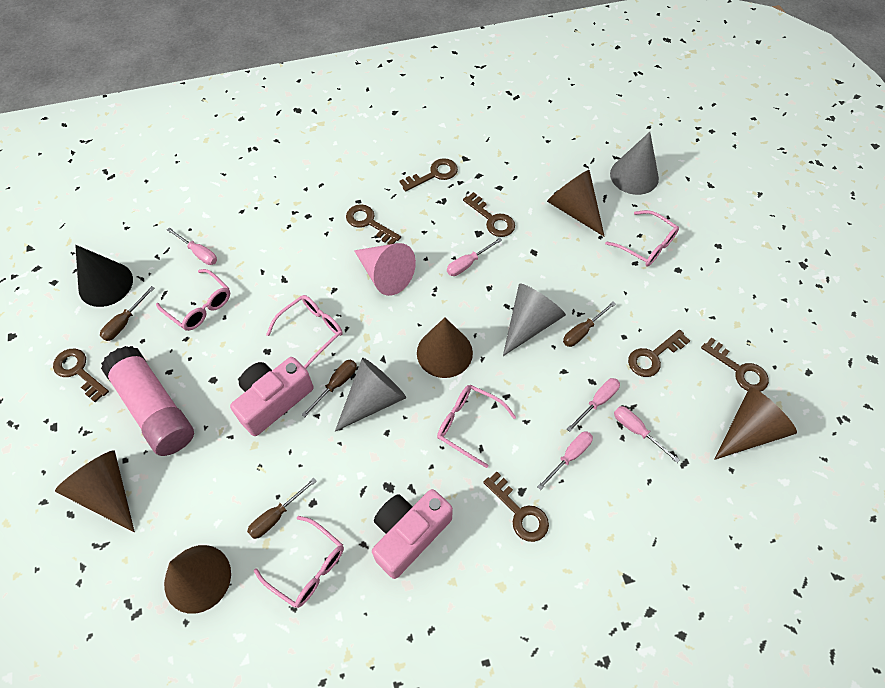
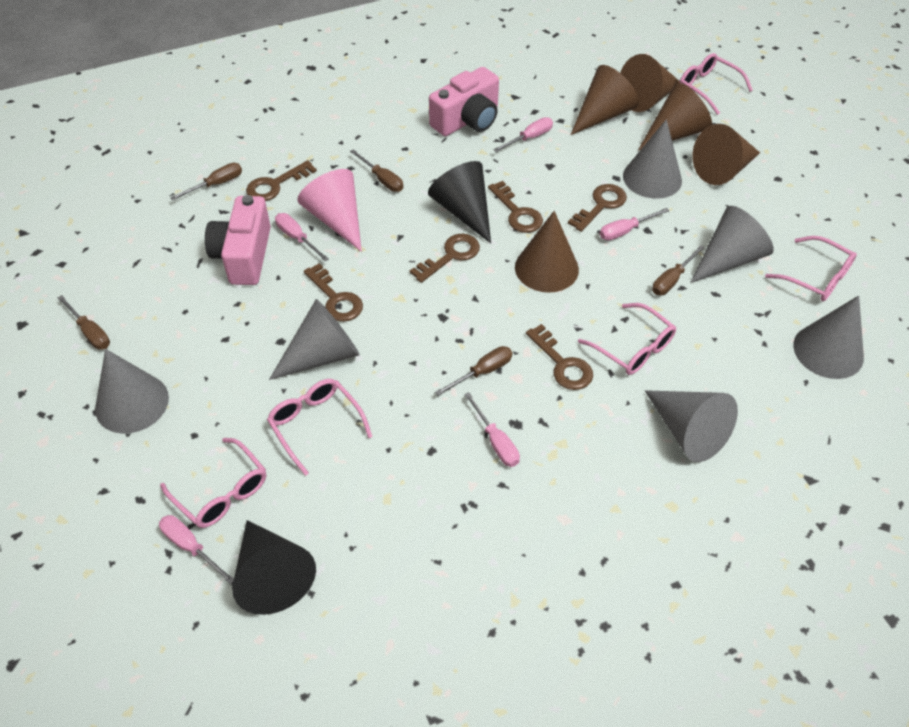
black cone: 1 -> 2
brown key: 7 -> 6
brown screwdriver: 4 -> 5
grey cone: 3 -> 6
pink glue stick: 1 -> 0

